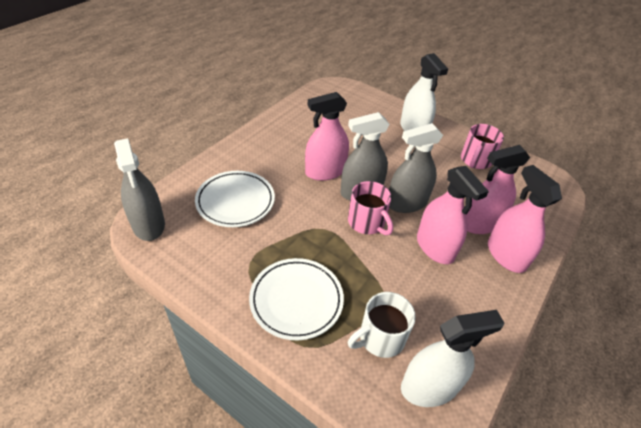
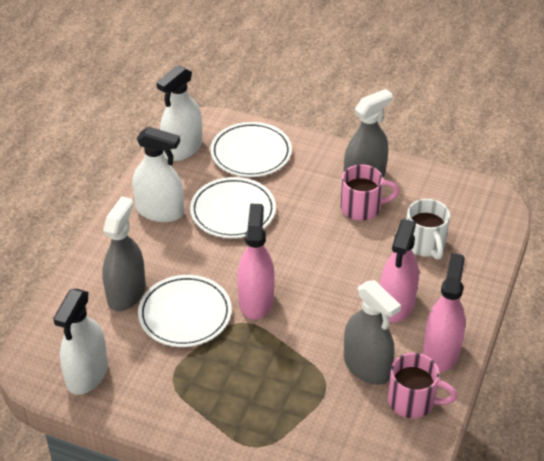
pink spray bottle: 4 -> 3
white plate: 2 -> 3
white spray bottle: 2 -> 3

